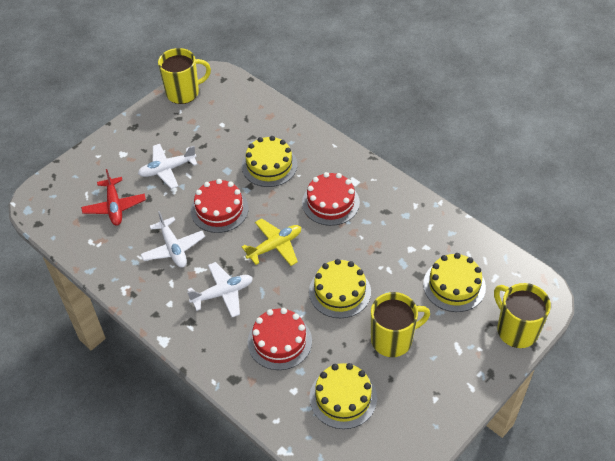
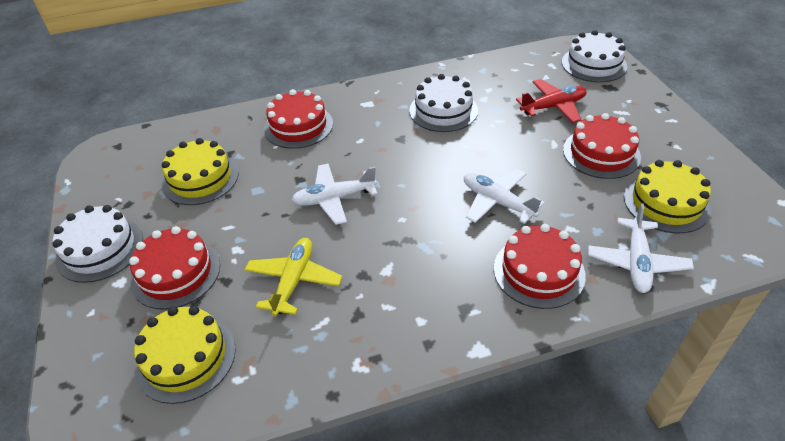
red cake: 3 -> 4
white cake: 0 -> 3
yellow cake: 4 -> 3
yellow mug: 3 -> 0

